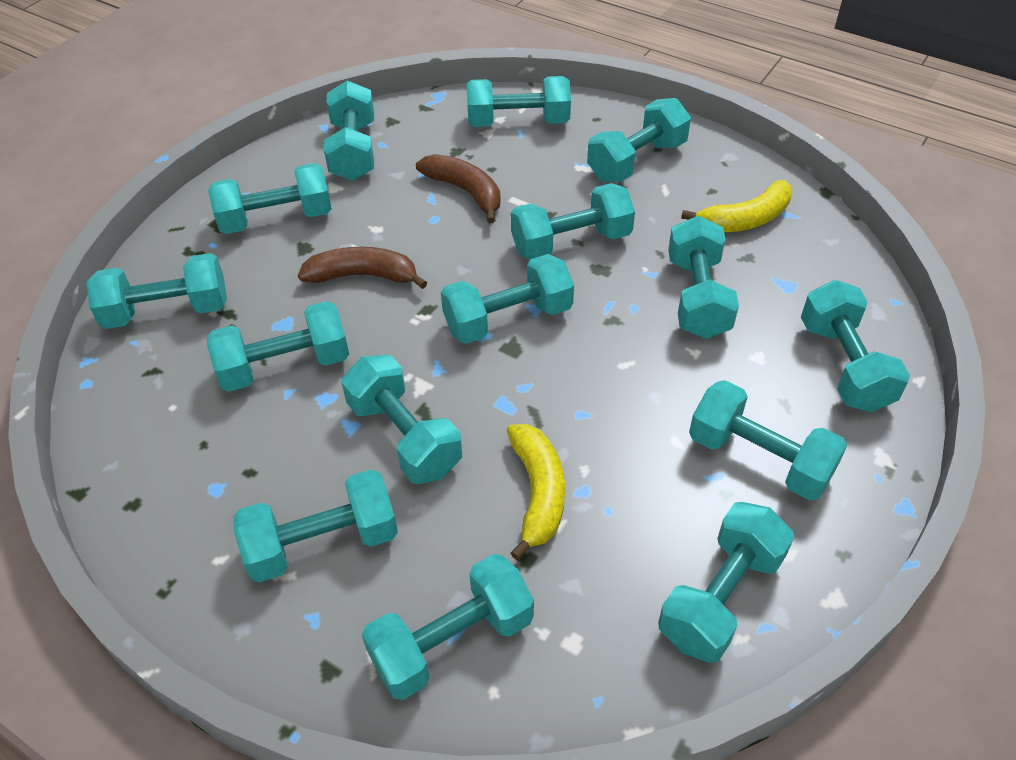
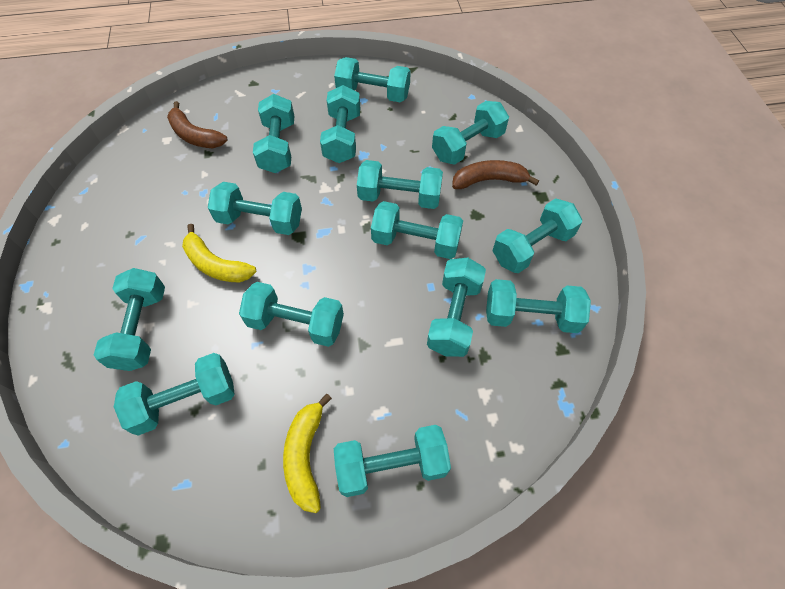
turquoise dumbbell: 15 -> 14

